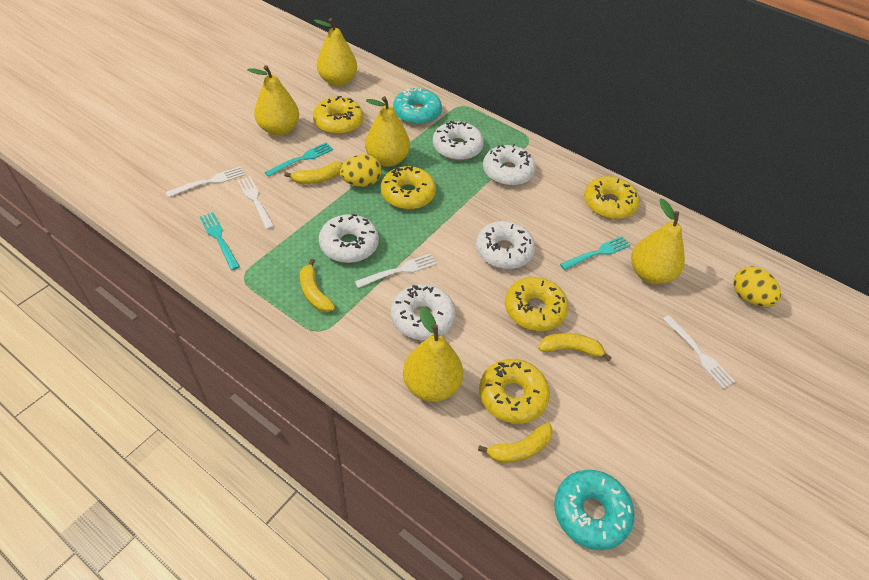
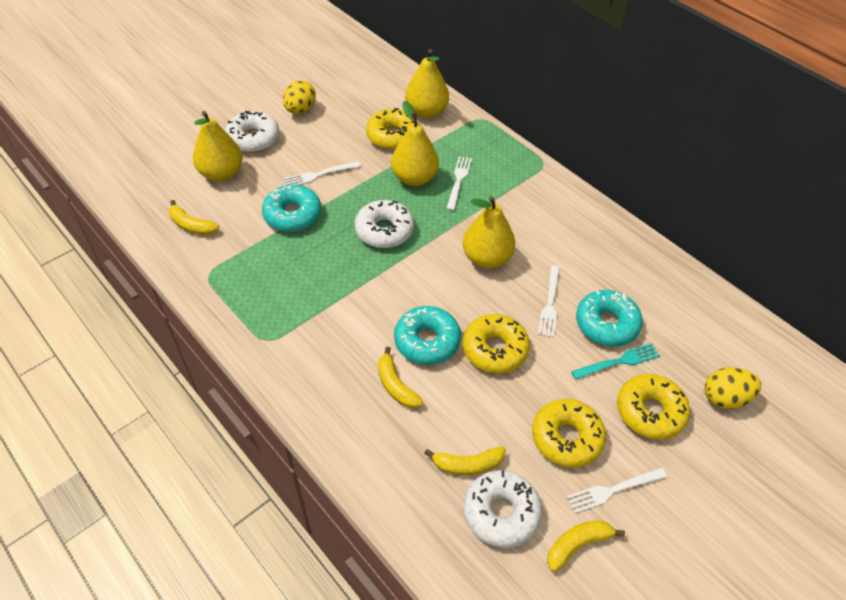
turquoise donut: 2 -> 3
turquoise fork: 3 -> 1
white donut: 5 -> 3
yellow donut: 5 -> 4
yellow pear: 5 -> 4

